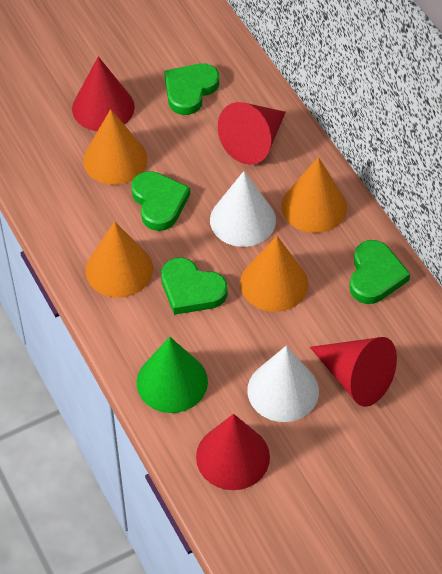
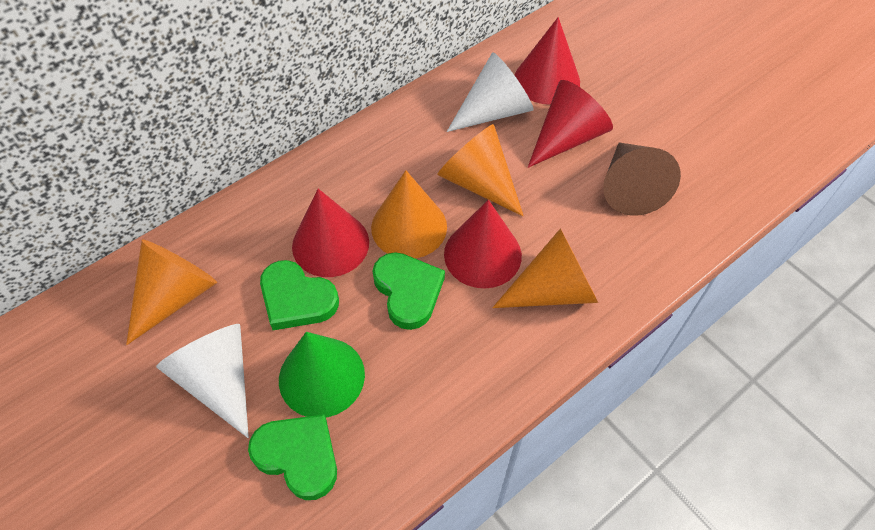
brown cone: 0 -> 1
green heart: 4 -> 3

